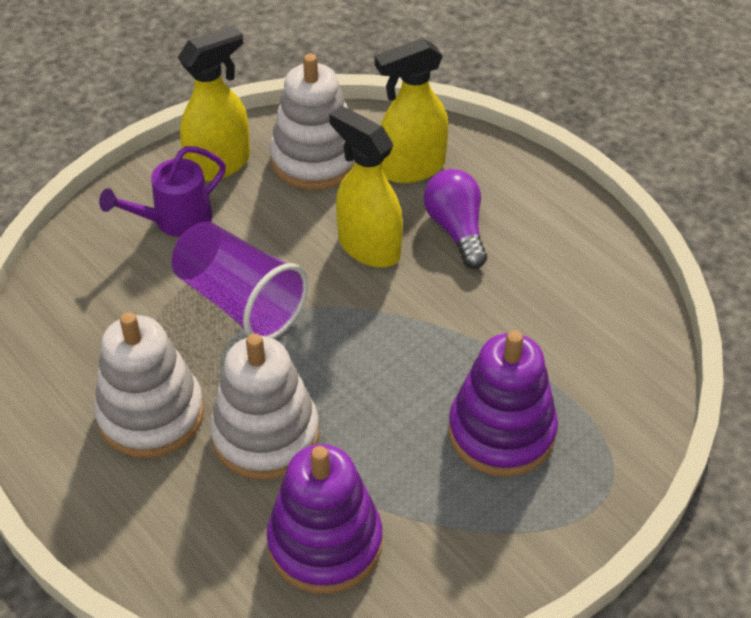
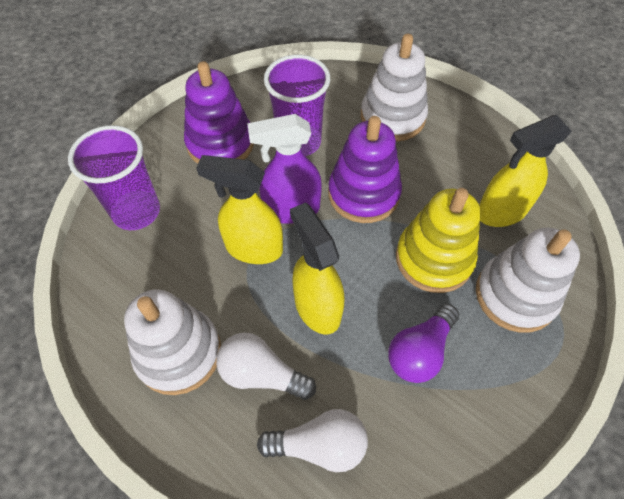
purple cup: 1 -> 2
purple spray bottle: 0 -> 1
purple watering can: 1 -> 0
white light bulb: 0 -> 2
yellow stacking toy: 0 -> 1

